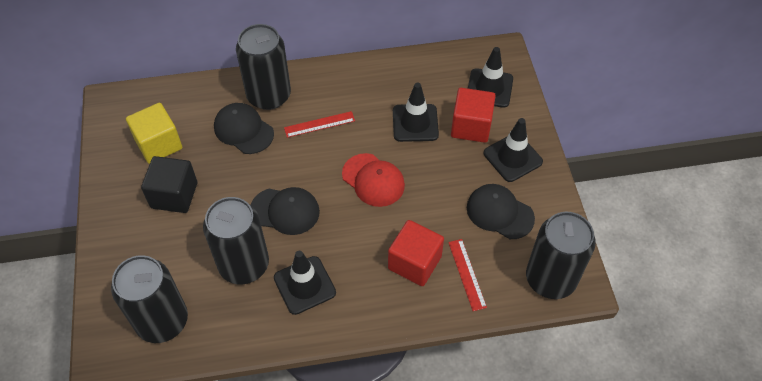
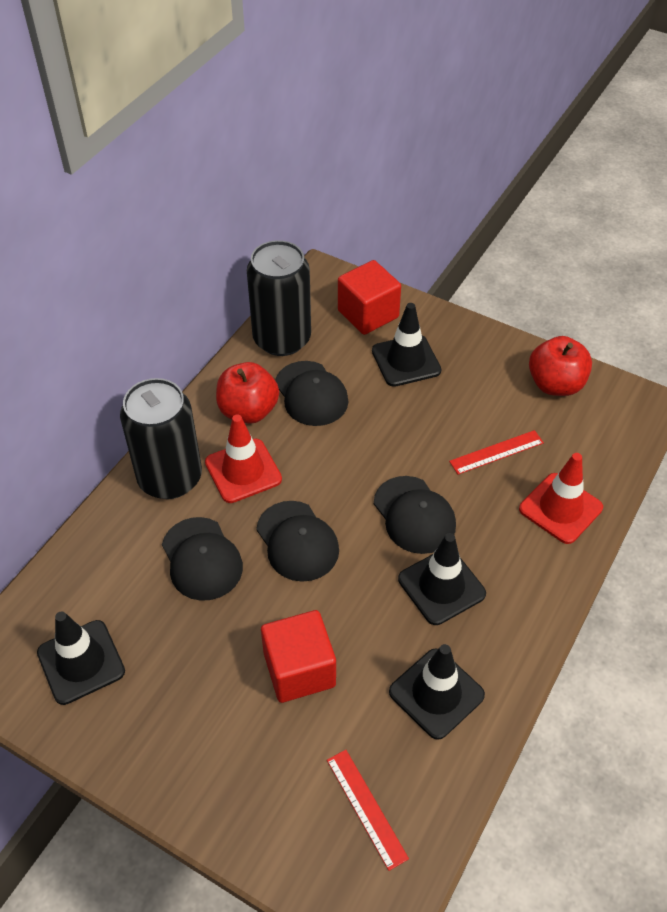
black can: 4 -> 2
black cap: 3 -> 4
black cube: 1 -> 0
red apple: 0 -> 2
red cap: 1 -> 0
red traffic cone: 0 -> 2
yellow cube: 1 -> 0

